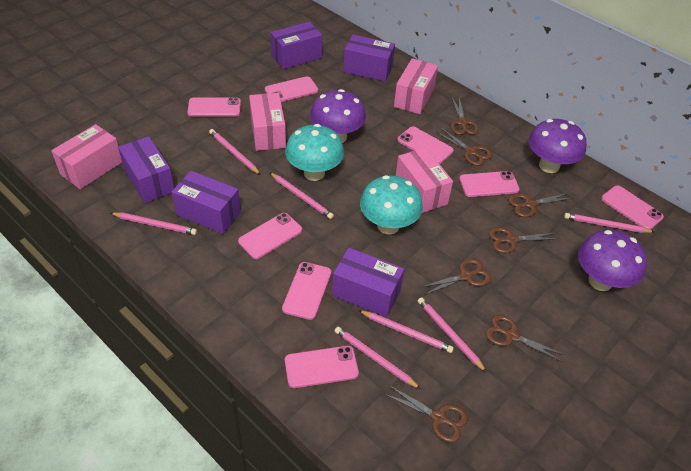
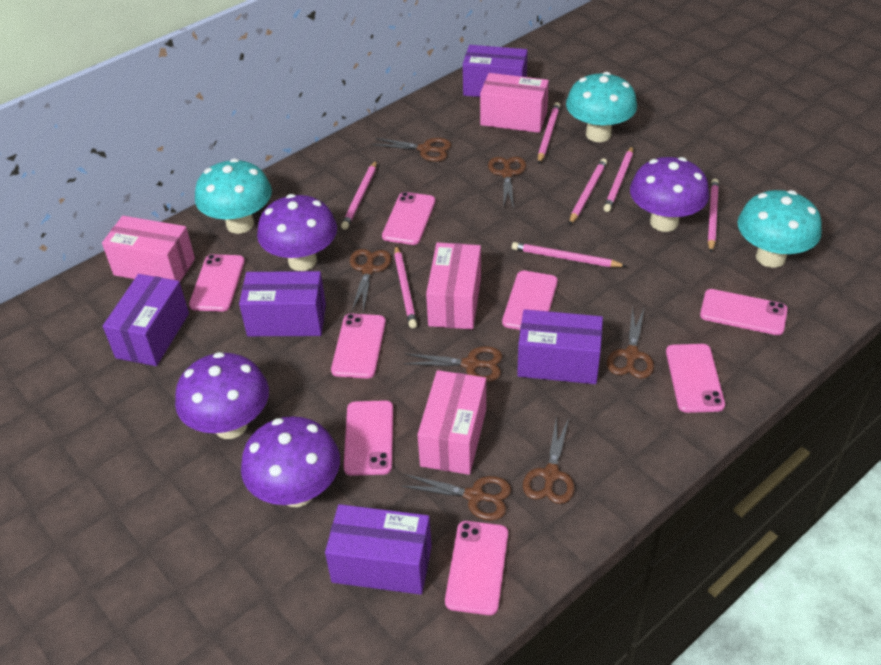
purple mushroom: 3 -> 4
turquoise mushroom: 2 -> 3

